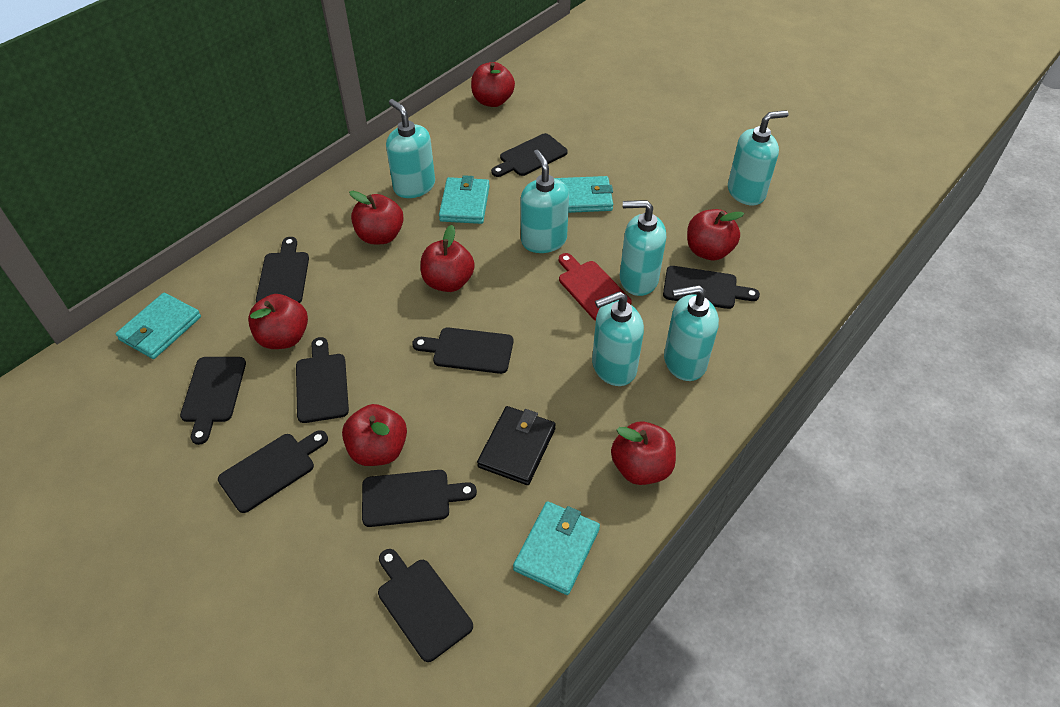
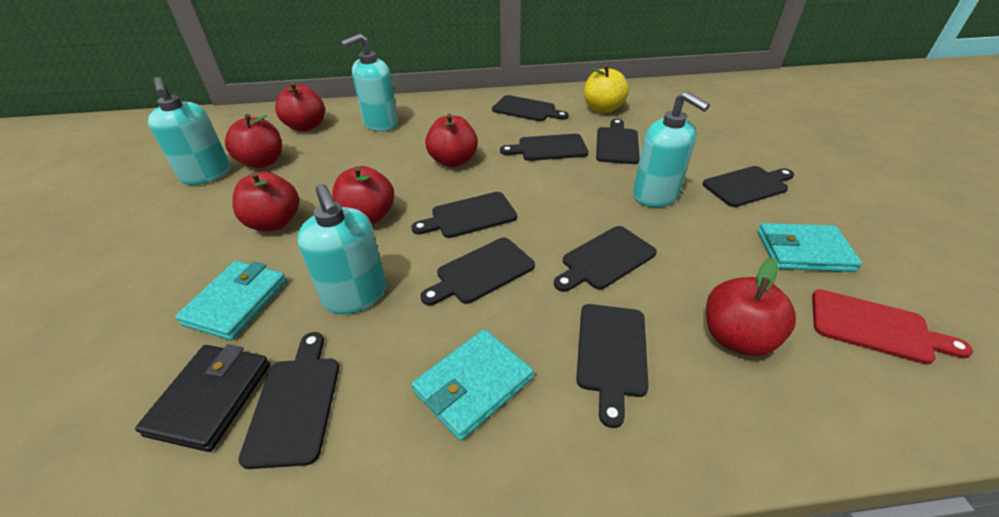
red apple: 7 -> 6
turquoise soap dispenser: 6 -> 4
turquoise wallet: 4 -> 3
yellow apple: 0 -> 1

